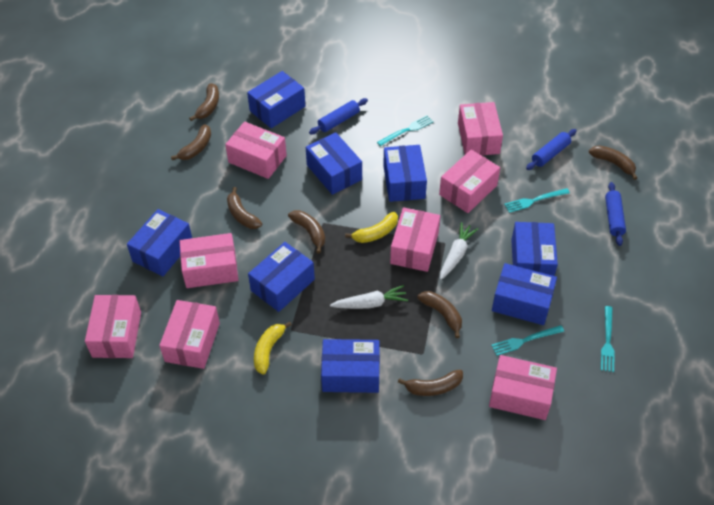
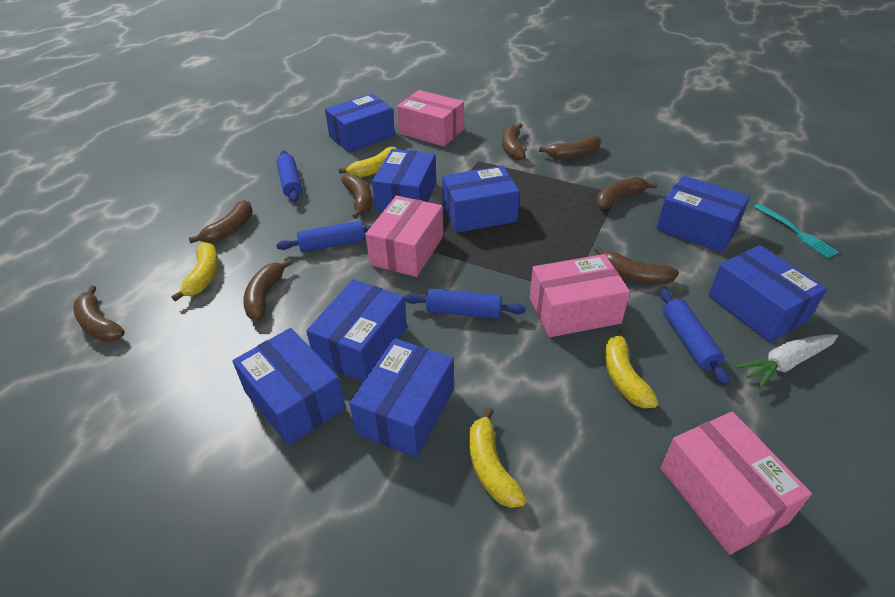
blue rolling pin: 3 -> 4
brown banana: 7 -> 8
pink box: 8 -> 4
turquoise fork: 4 -> 1
white carrot: 2 -> 1
yellow banana: 2 -> 4

